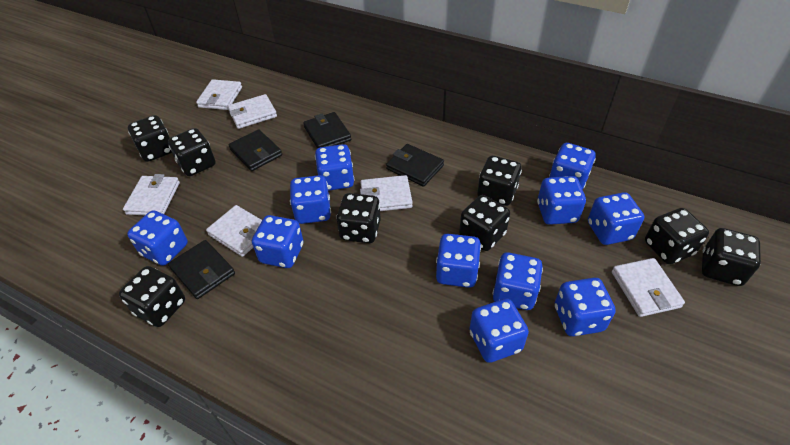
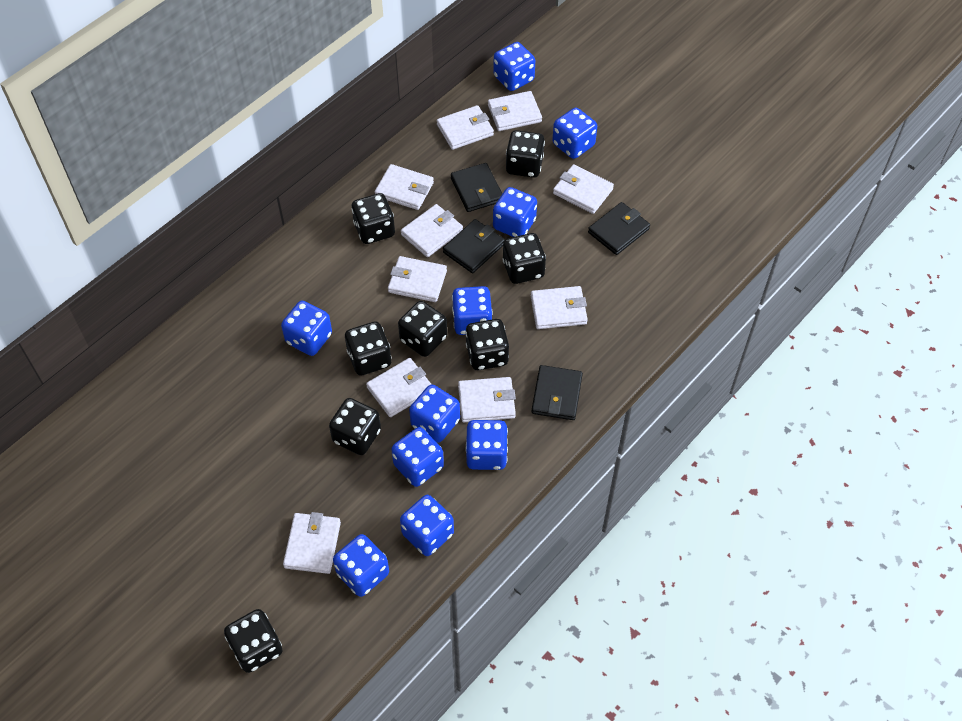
blue dice: 11 -> 10
white wallet: 6 -> 10

